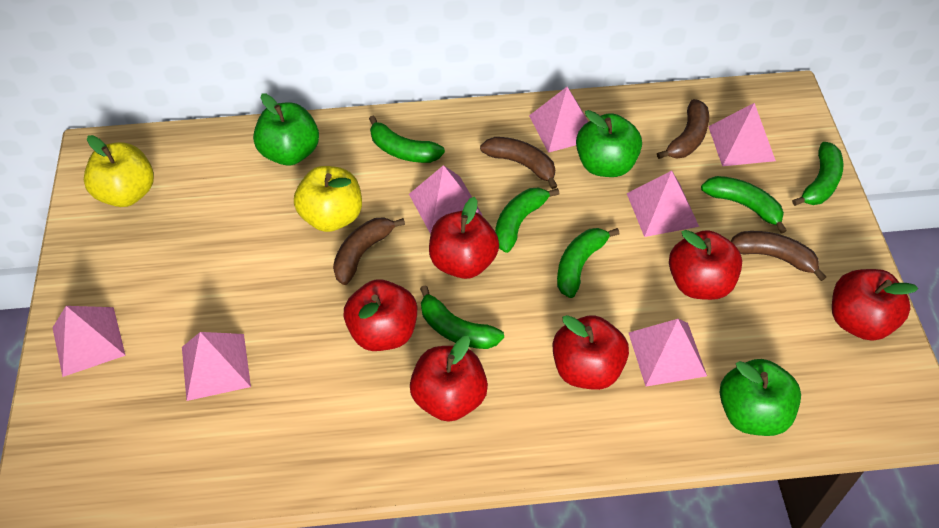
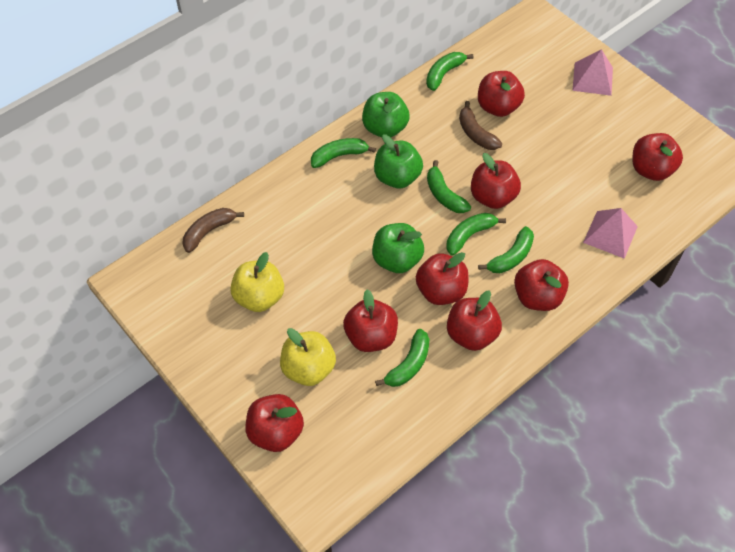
brown banana: 4 -> 2
pink pyramid: 7 -> 2
red apple: 6 -> 8

